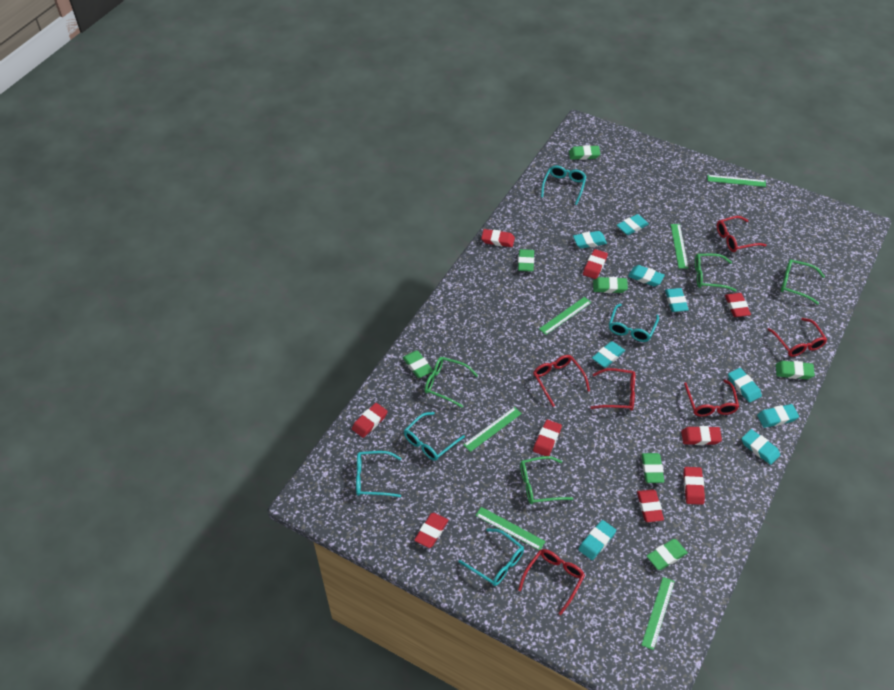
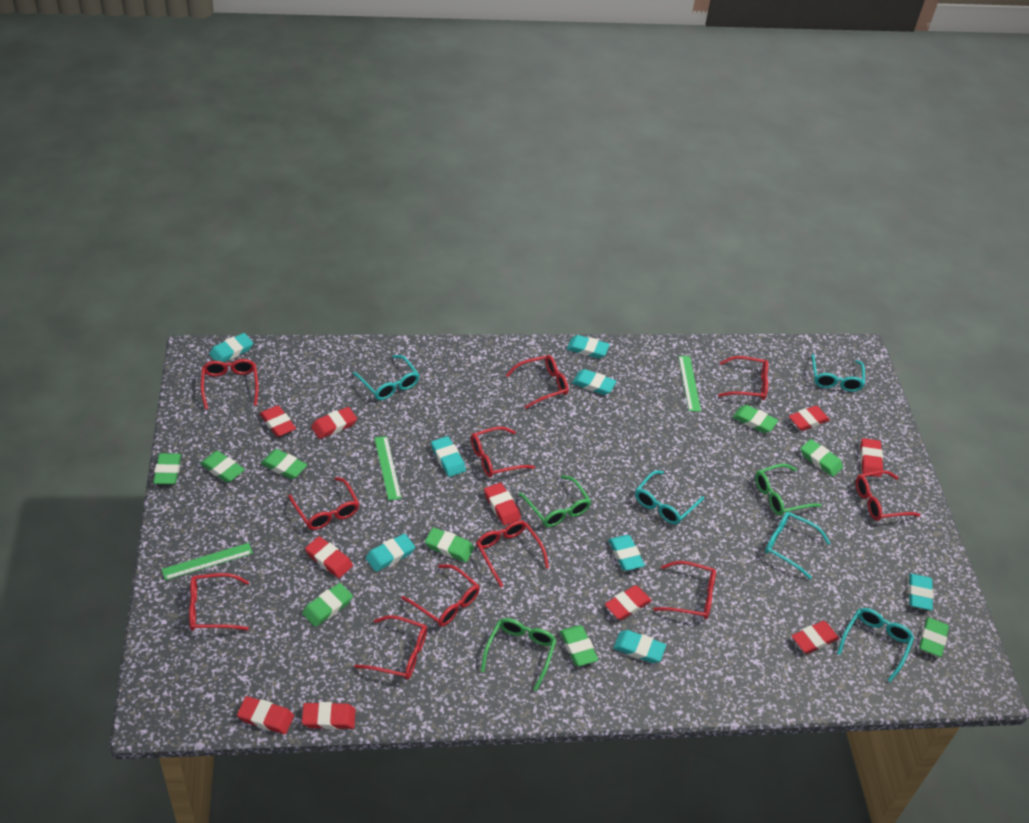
green eraser: 7 -> 9
green glasses: 4 -> 3
green ruler: 6 -> 3
red eraser: 9 -> 10
red glasses: 6 -> 11
turquoise eraser: 9 -> 8

